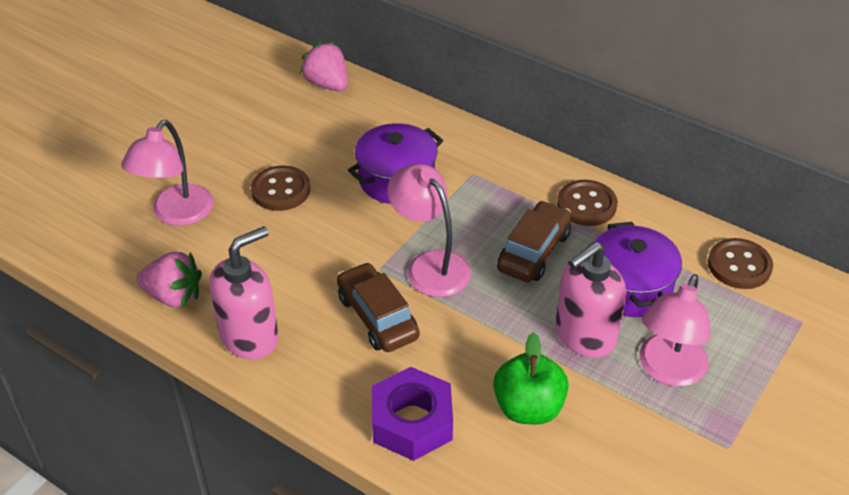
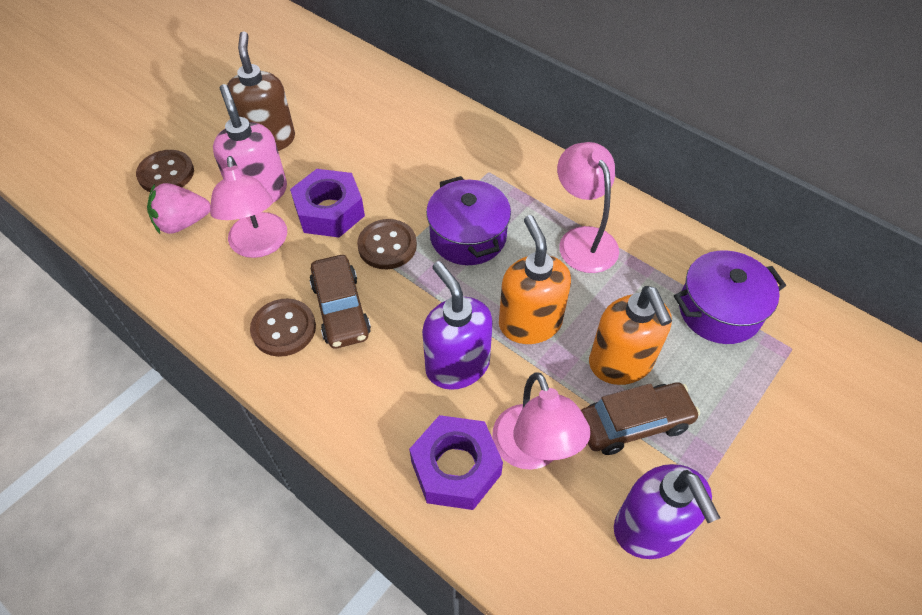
brown soap dispenser: 0 -> 1
green apple: 1 -> 0
orange soap dispenser: 0 -> 2
pink soap dispenser: 2 -> 1
pink strawberry: 2 -> 1
purple nut: 1 -> 2
purple soap dispenser: 0 -> 2

